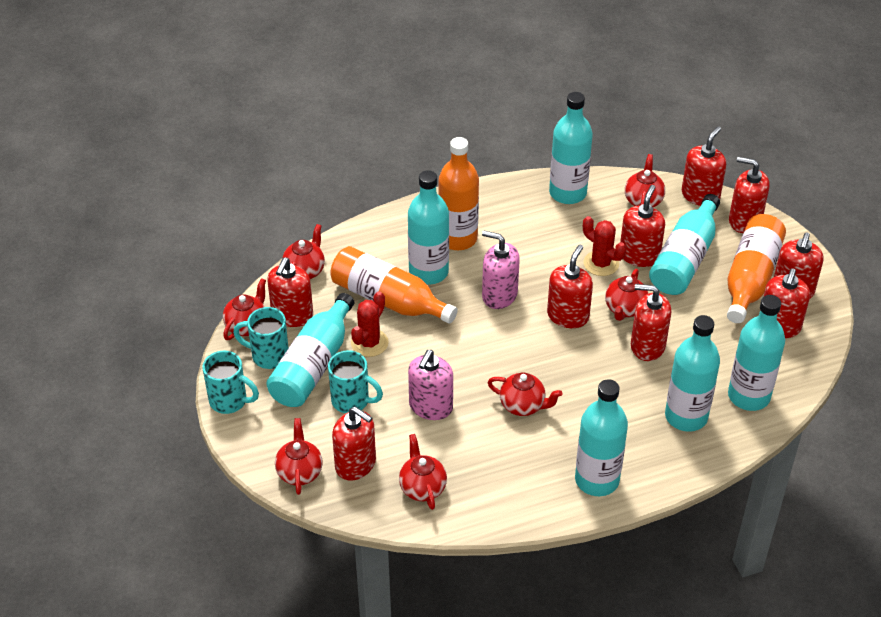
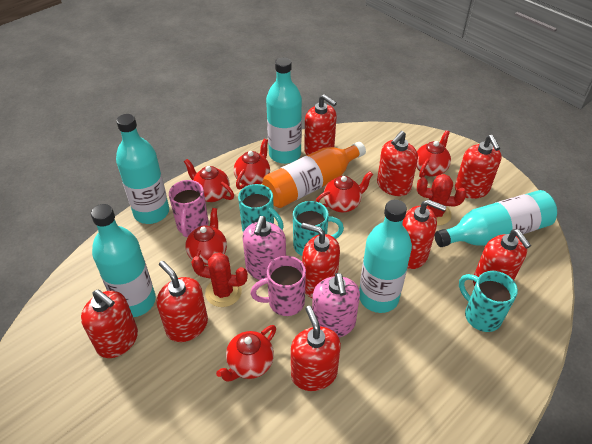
orange bottle: 3 -> 1
pink mug: 0 -> 2
red teapot: 7 -> 6
turquoise bottle: 7 -> 5

